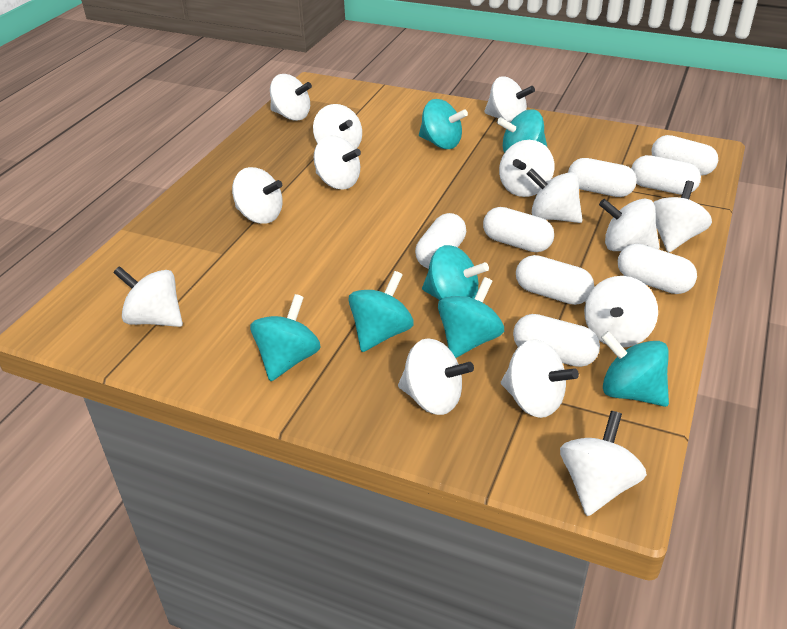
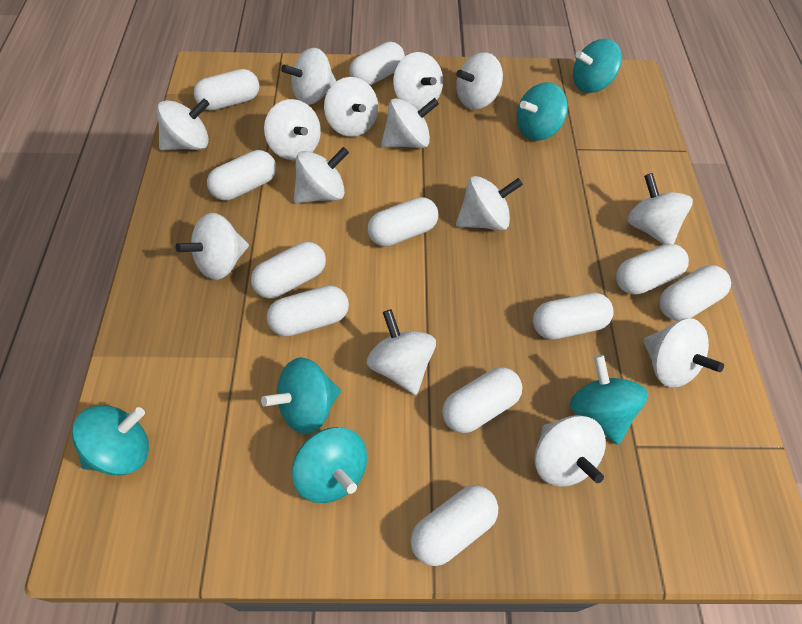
turquoise spinning top: 7 -> 6
white capsule: 8 -> 11

